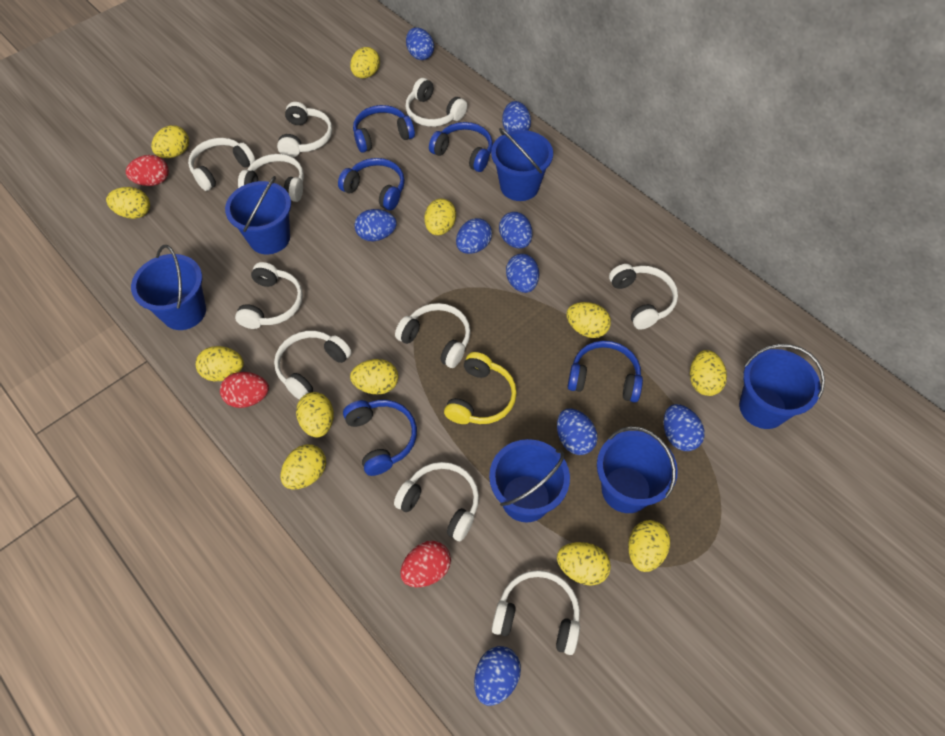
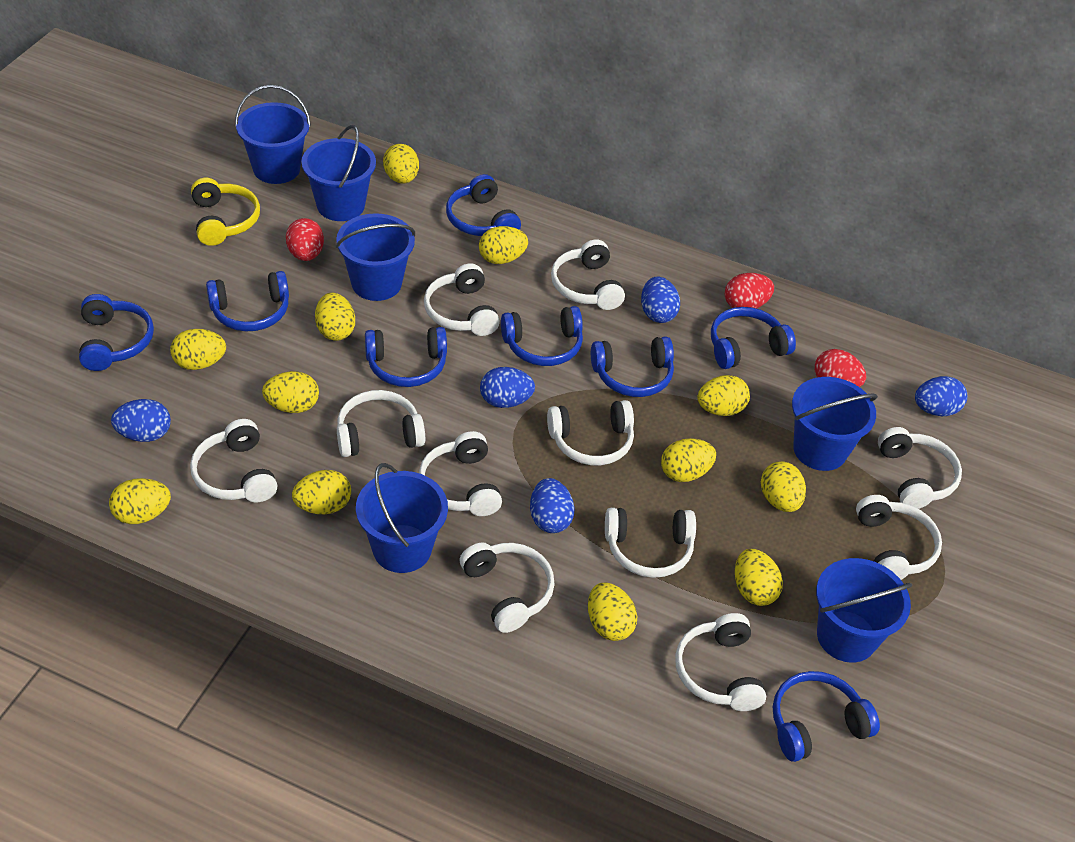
blue egg: 9 -> 5
blue headphones: 5 -> 8
white headphones: 10 -> 11

